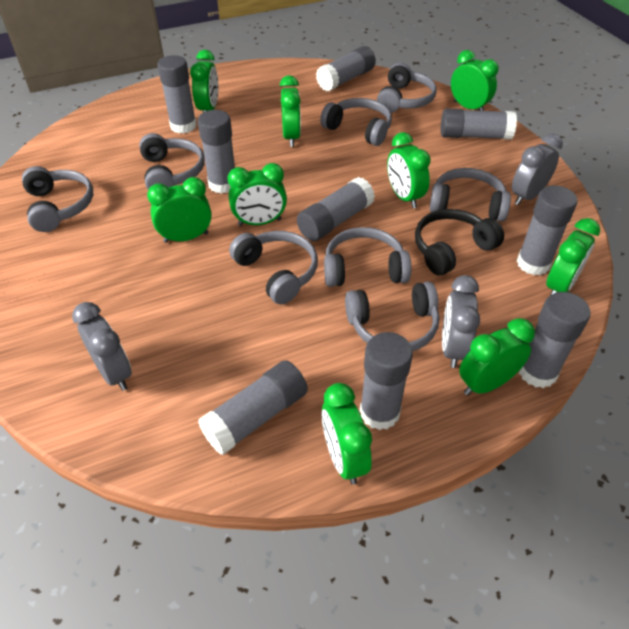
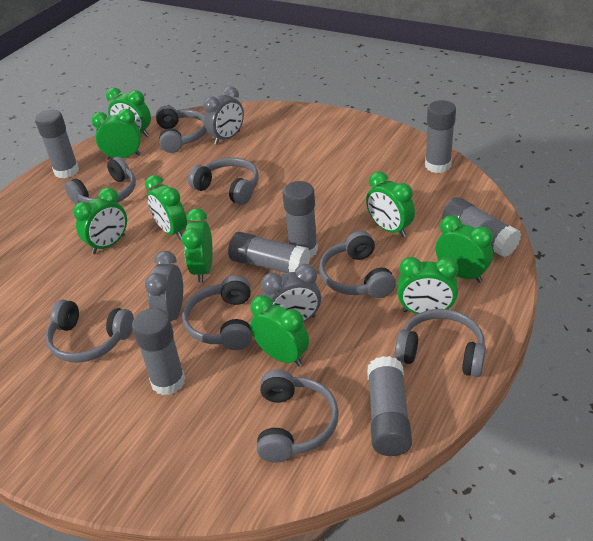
black headphones: 1 -> 0
grey glue stick: 9 -> 7

